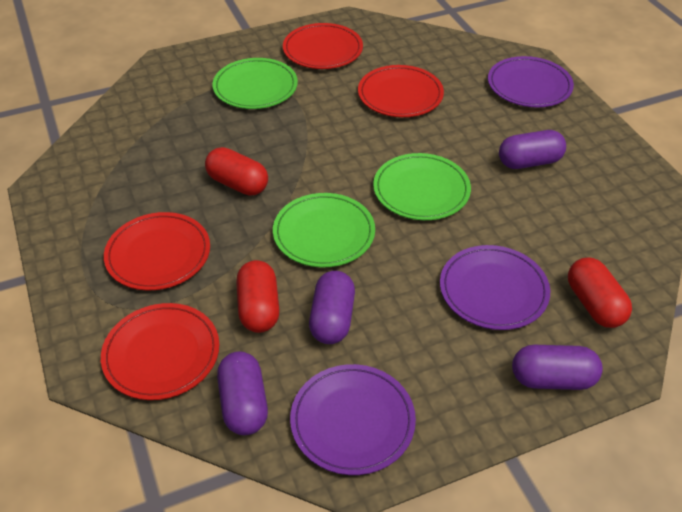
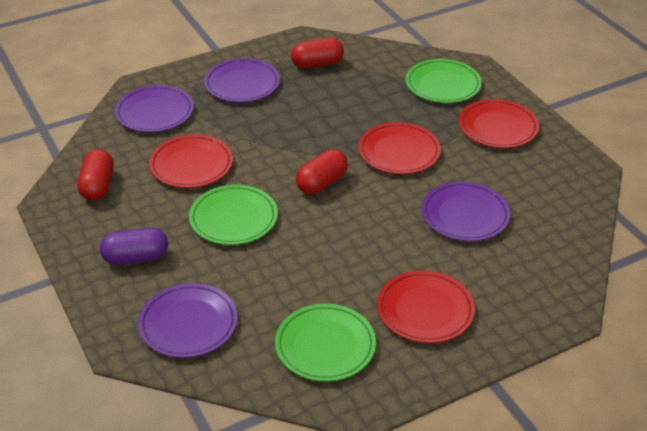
purple capsule: 4 -> 1
purple plate: 3 -> 4

